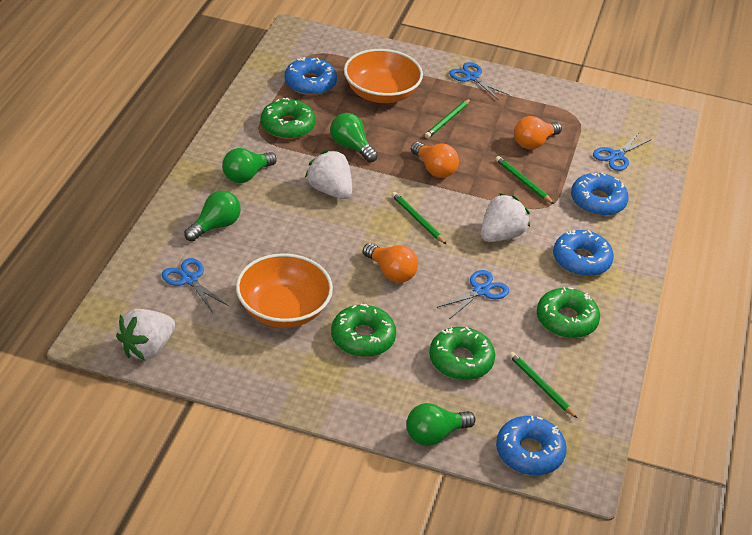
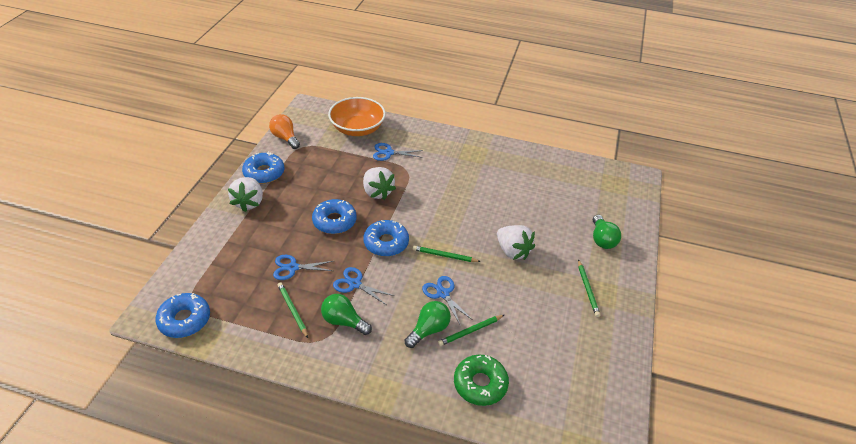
green donut: 4 -> 1
green light bulb: 4 -> 3
orange bowl: 2 -> 1
orange light bulb: 3 -> 1

